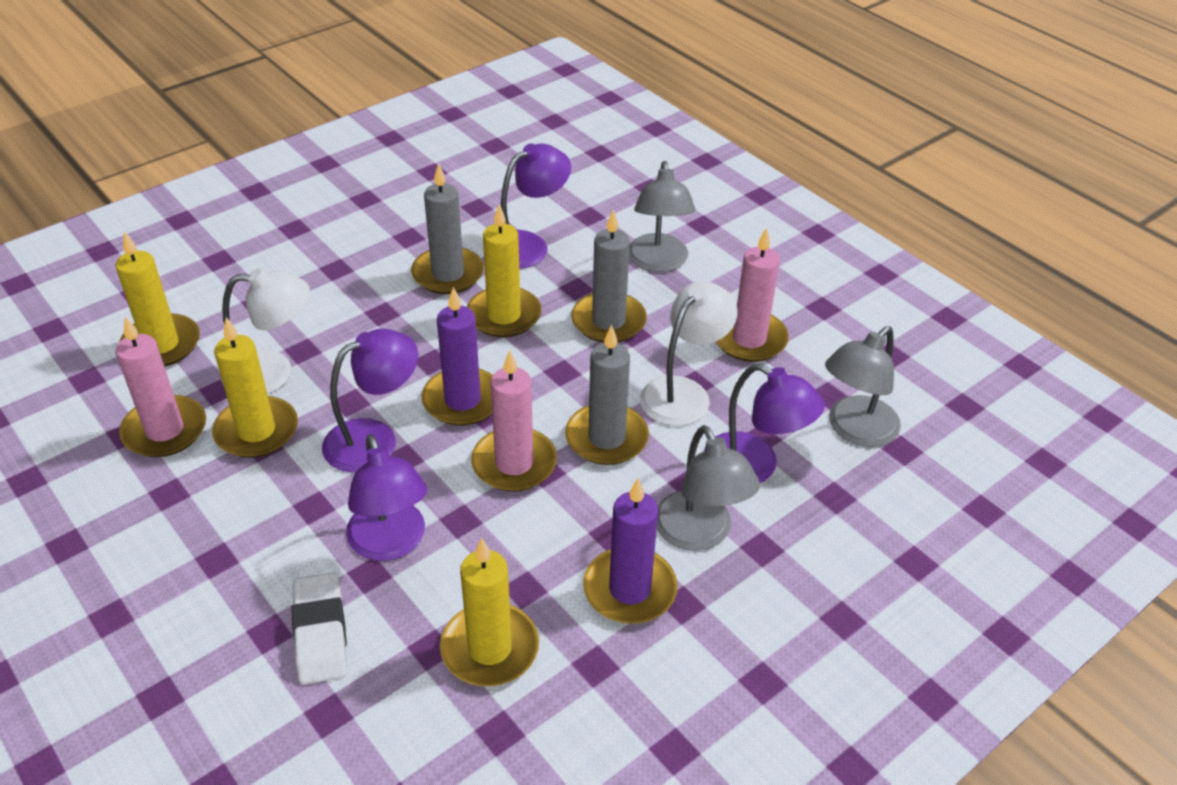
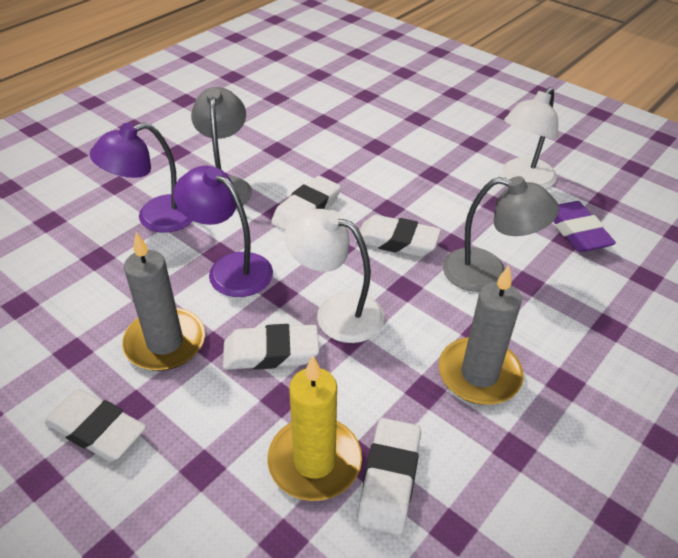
grey candle: 3 -> 2
grey lamp: 3 -> 2
pink candle: 3 -> 0
purple candle: 2 -> 0
purple eraser: 0 -> 1
purple lamp: 4 -> 2
white eraser: 1 -> 5
yellow candle: 4 -> 1

